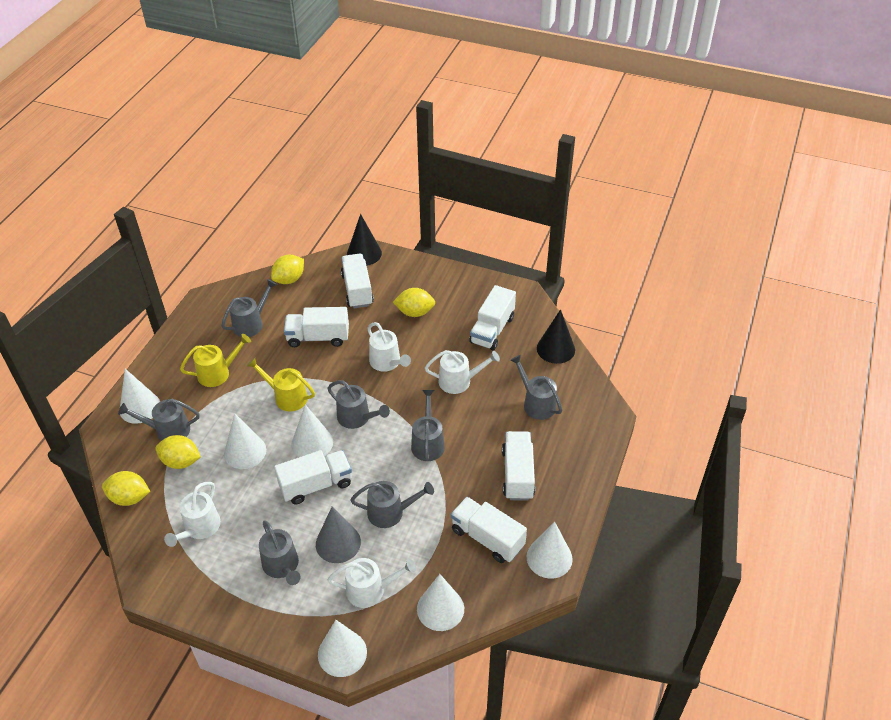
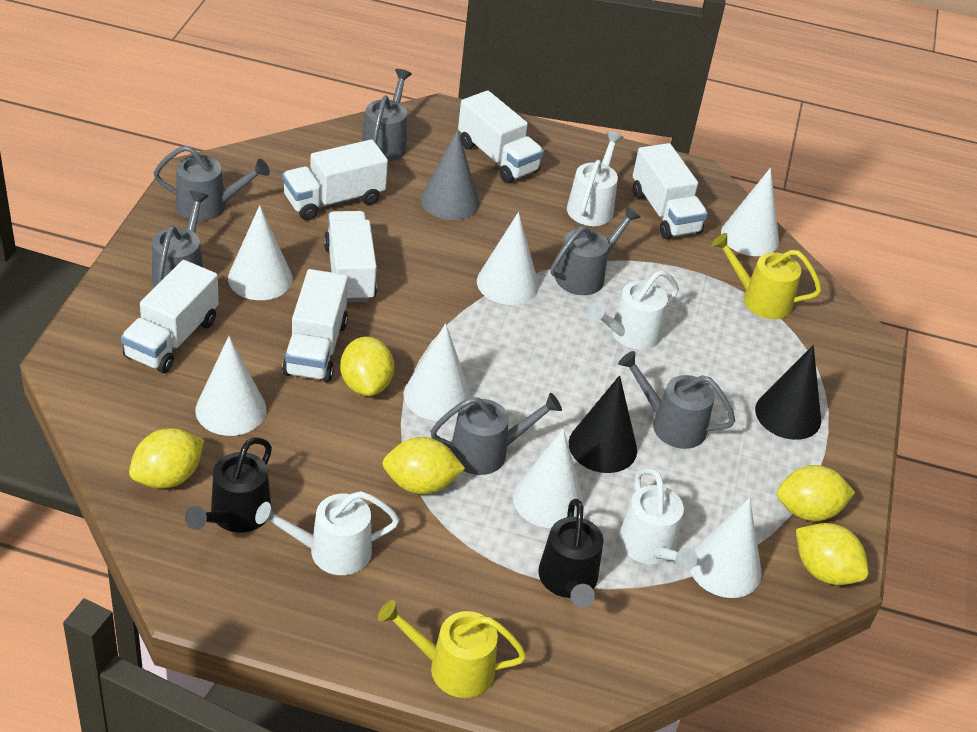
black watering can: 0 -> 2
grey watering can: 7 -> 6
white cone: 6 -> 7
yellow lemon: 4 -> 5

